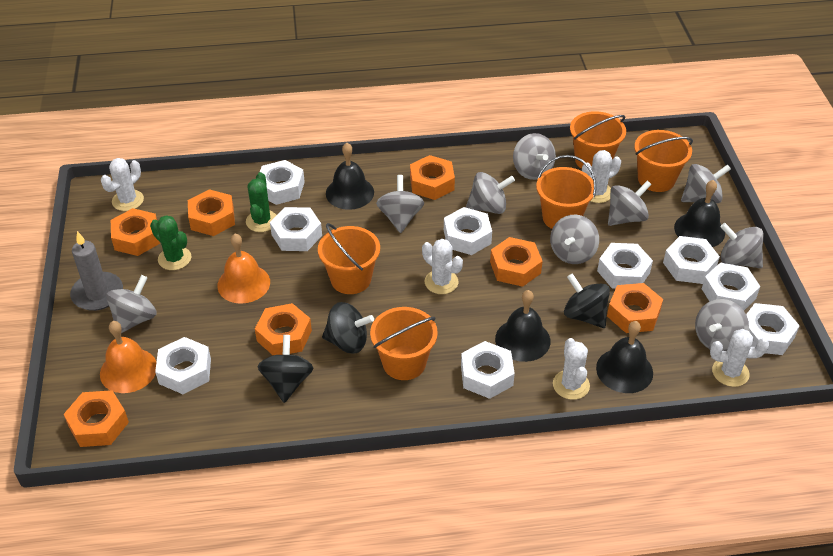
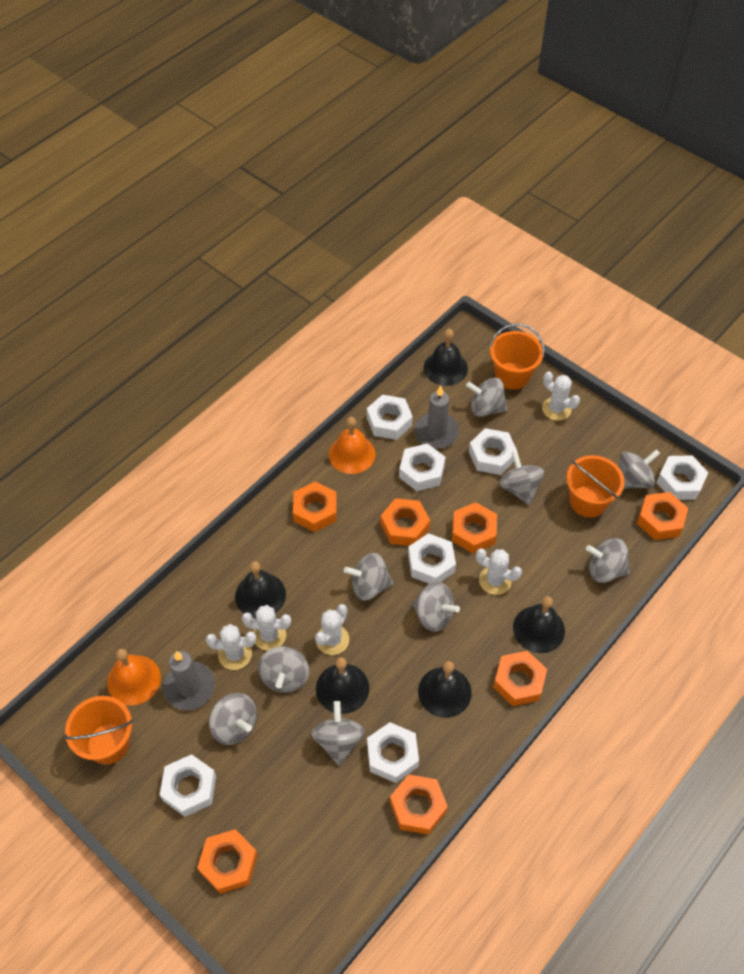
black bell: 4 -> 5
black spinning top: 3 -> 0
green cactus: 2 -> 0
grey candle: 1 -> 2
orange bucket: 5 -> 3
white nut: 9 -> 7

